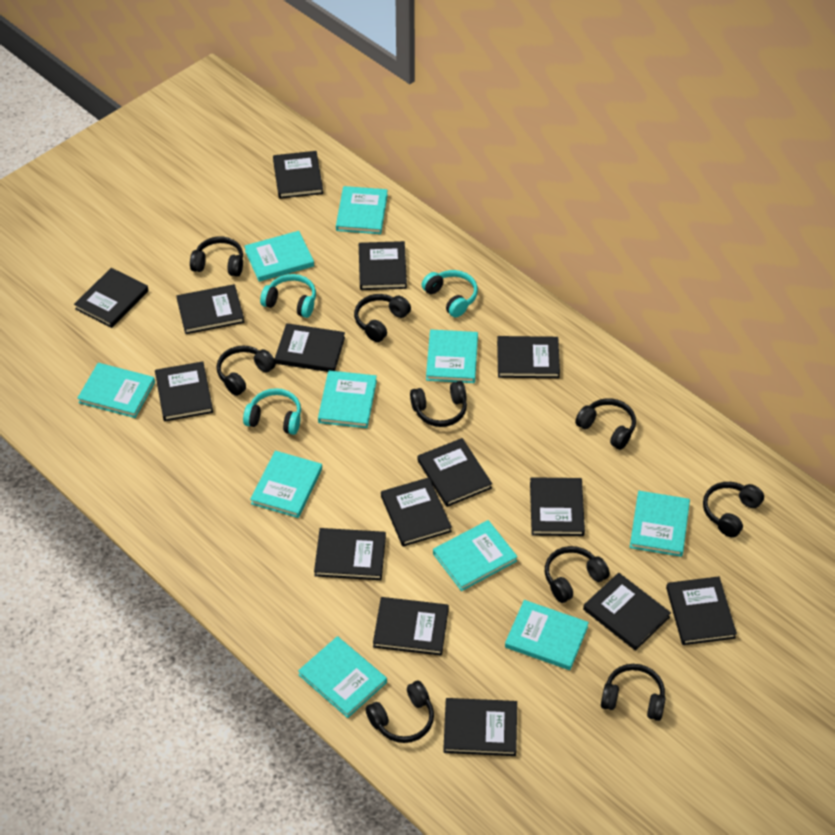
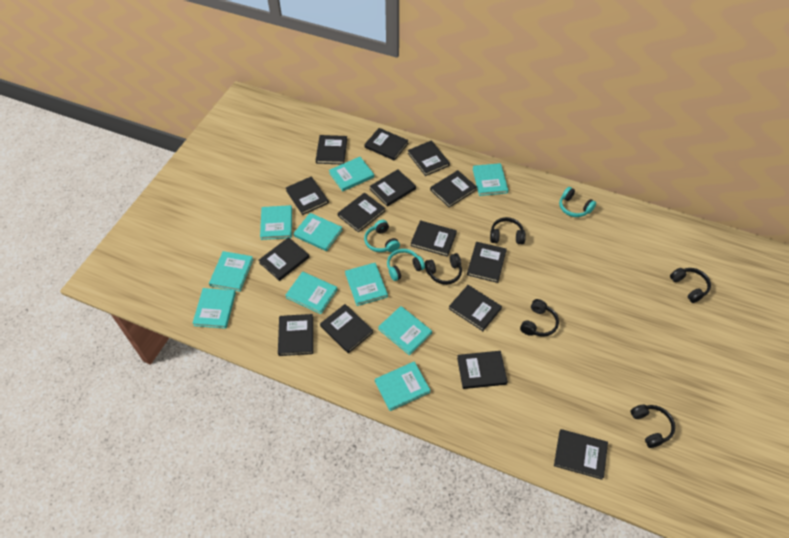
black headphones: 9 -> 5

